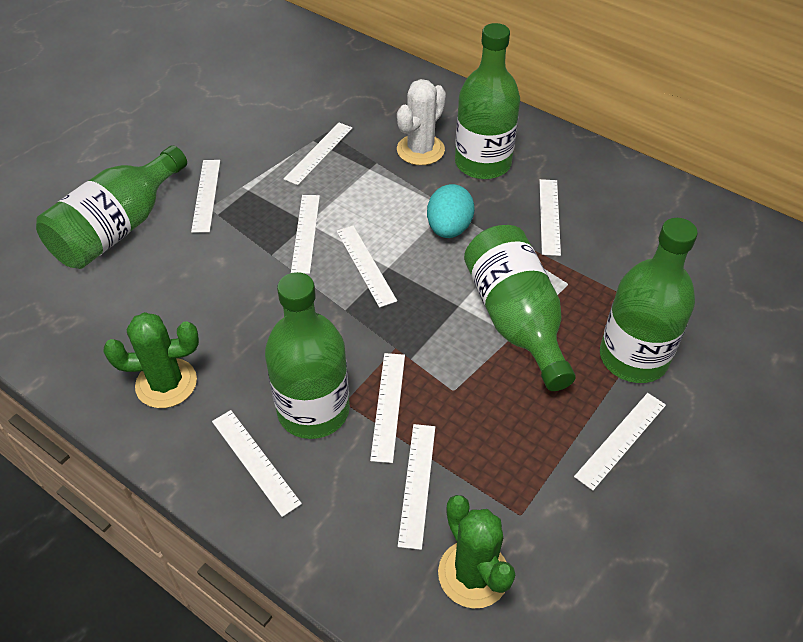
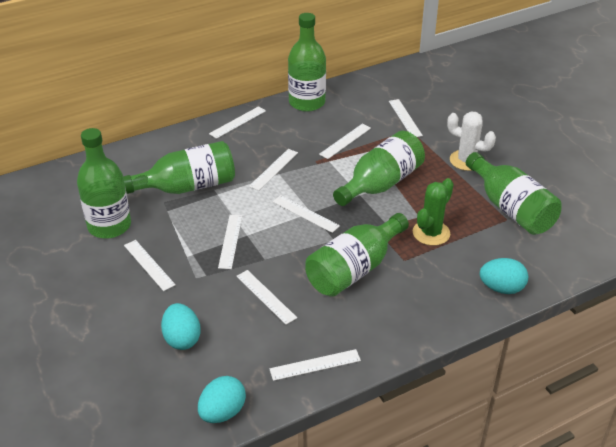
green bottle: 5 -> 6
green cactus: 2 -> 1
turquoise egg: 1 -> 3

